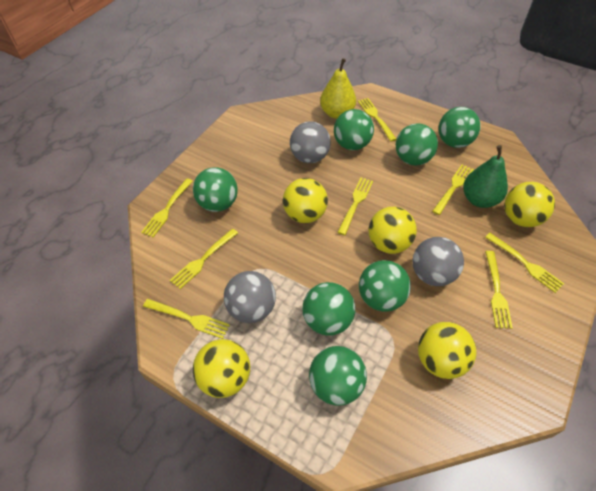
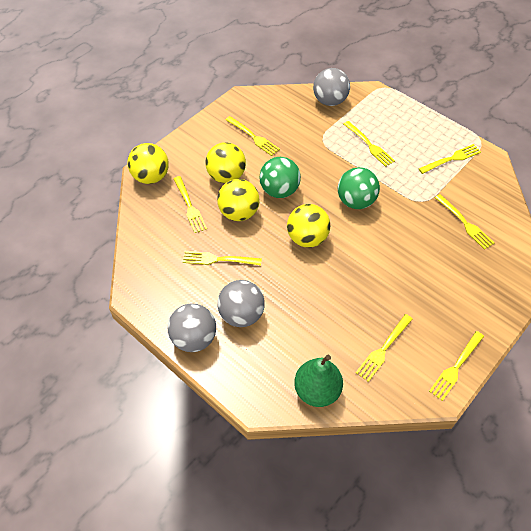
green ball: 7 -> 2
yellow ball: 5 -> 4
yellow pear: 1 -> 0

